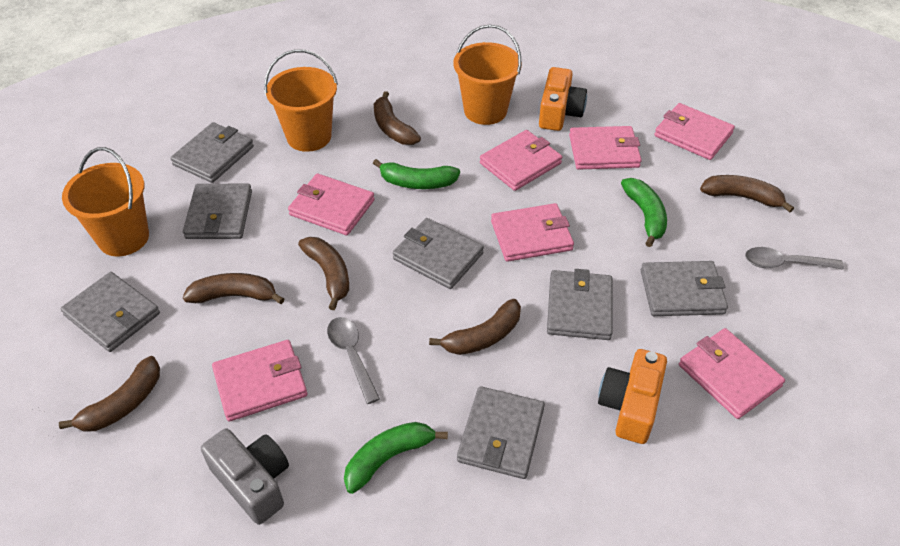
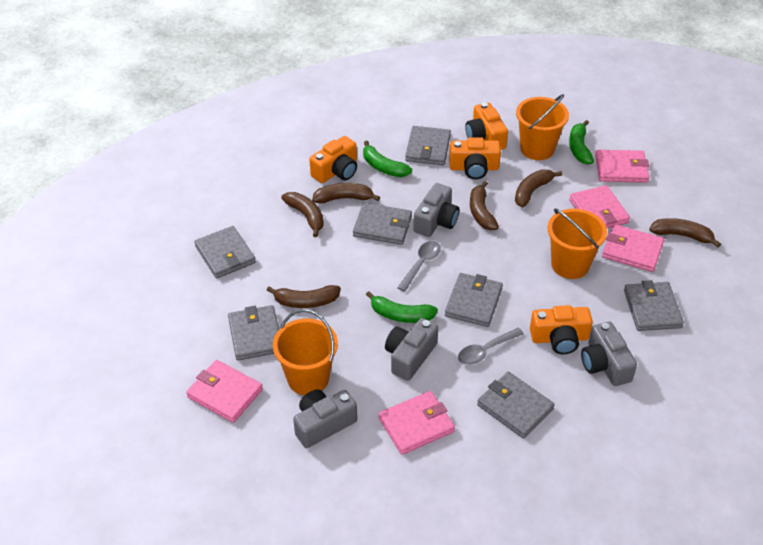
grey camera: 1 -> 4
orange camera: 2 -> 4
pink wallet: 7 -> 5

